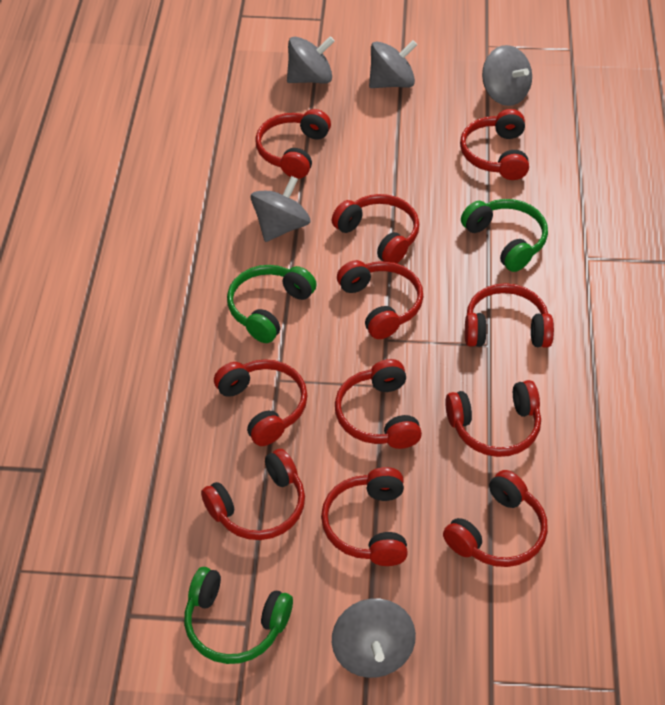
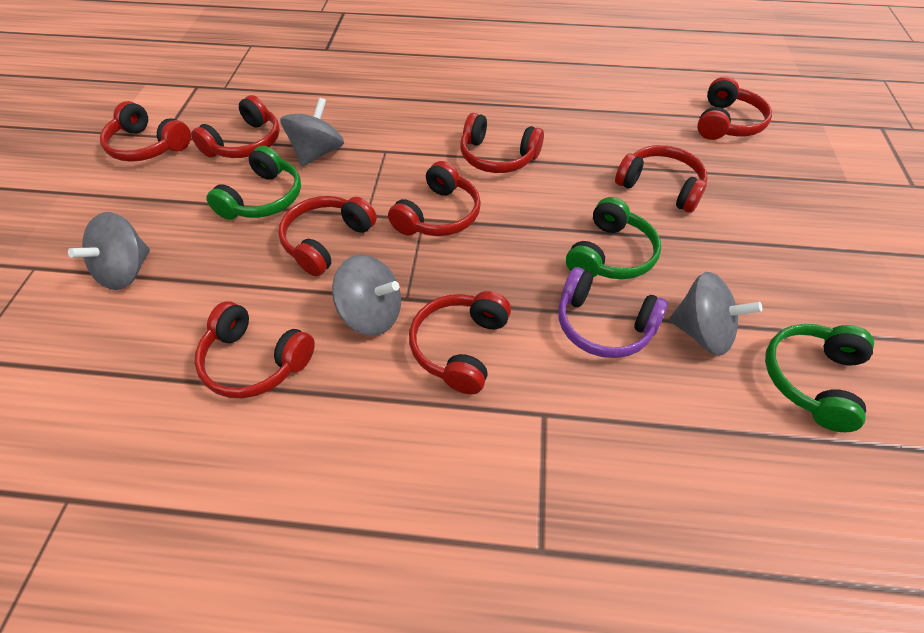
grey spinning top: 5 -> 4
purple headphones: 0 -> 1
red headphones: 11 -> 9

